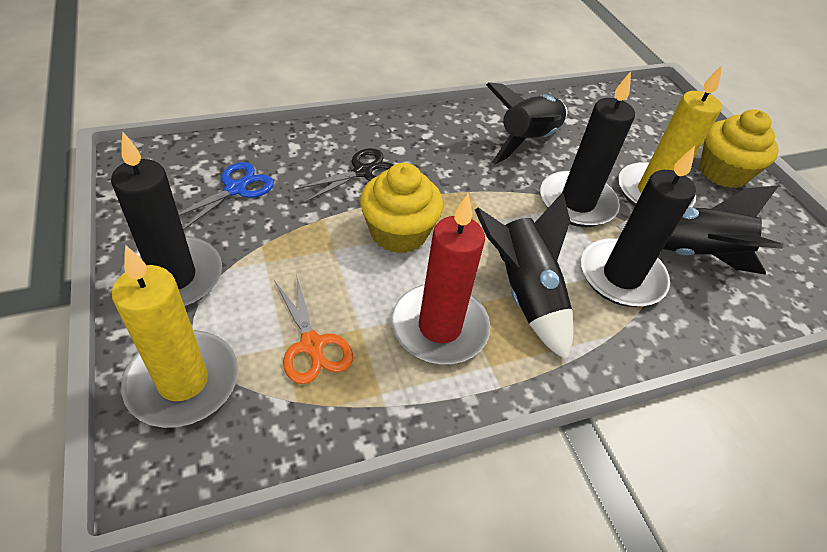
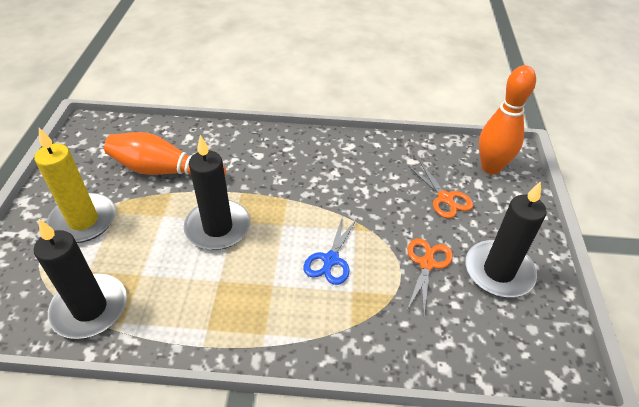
black rocket: 3 -> 0
black scissors: 1 -> 0
orange bowling pin: 0 -> 2
orange scissors: 1 -> 2
red candle: 1 -> 0
yellow candle: 2 -> 1
yellow cupcake: 2 -> 0

